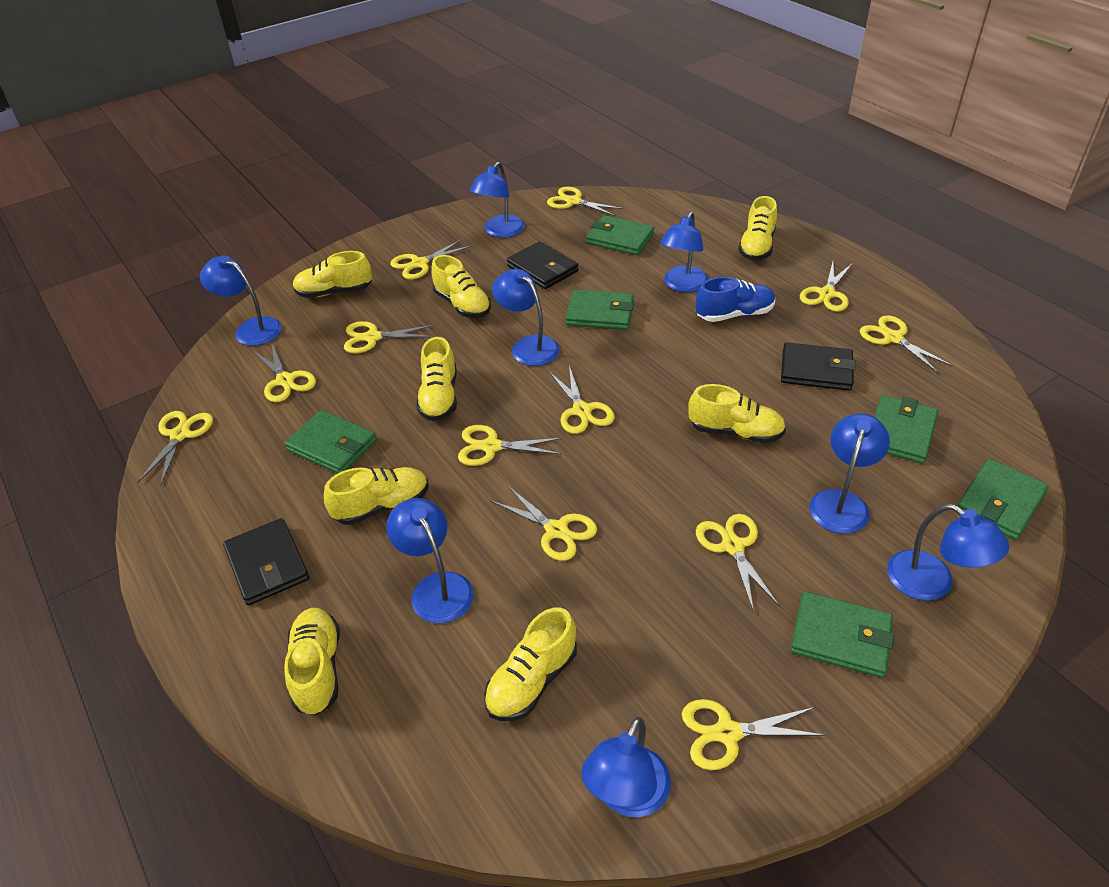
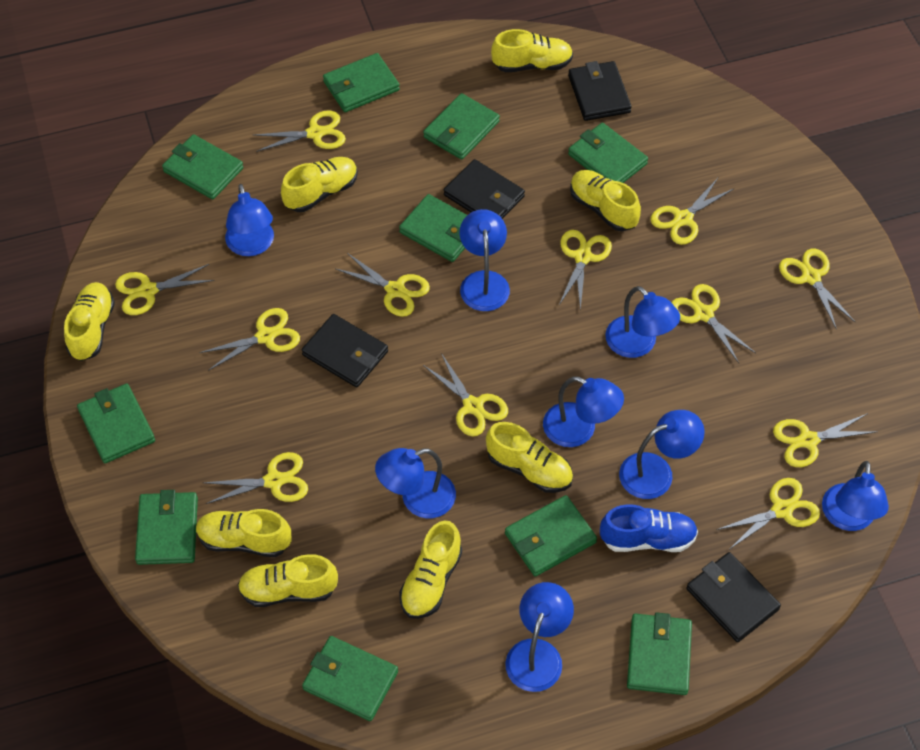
black wallet: 3 -> 4
green wallet: 6 -> 10

